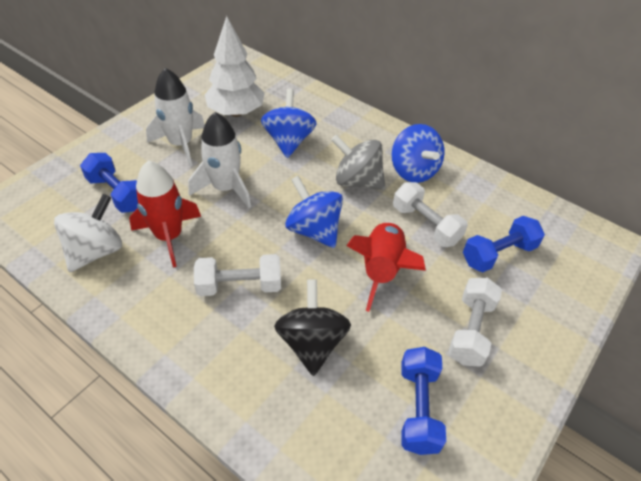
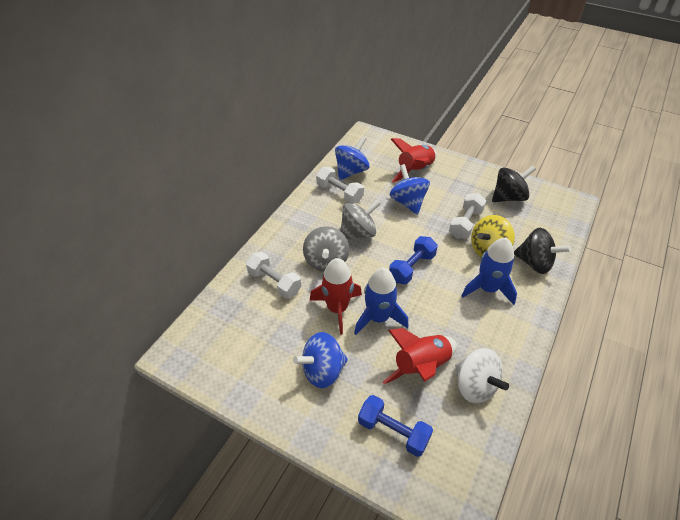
black spinning top: 1 -> 2
blue dumbbell: 3 -> 2
blue rocket: 0 -> 2
grey spinning top: 1 -> 2
red rocket: 2 -> 3
white rocket: 2 -> 0
white tree: 1 -> 0
yellow spinning top: 0 -> 1

